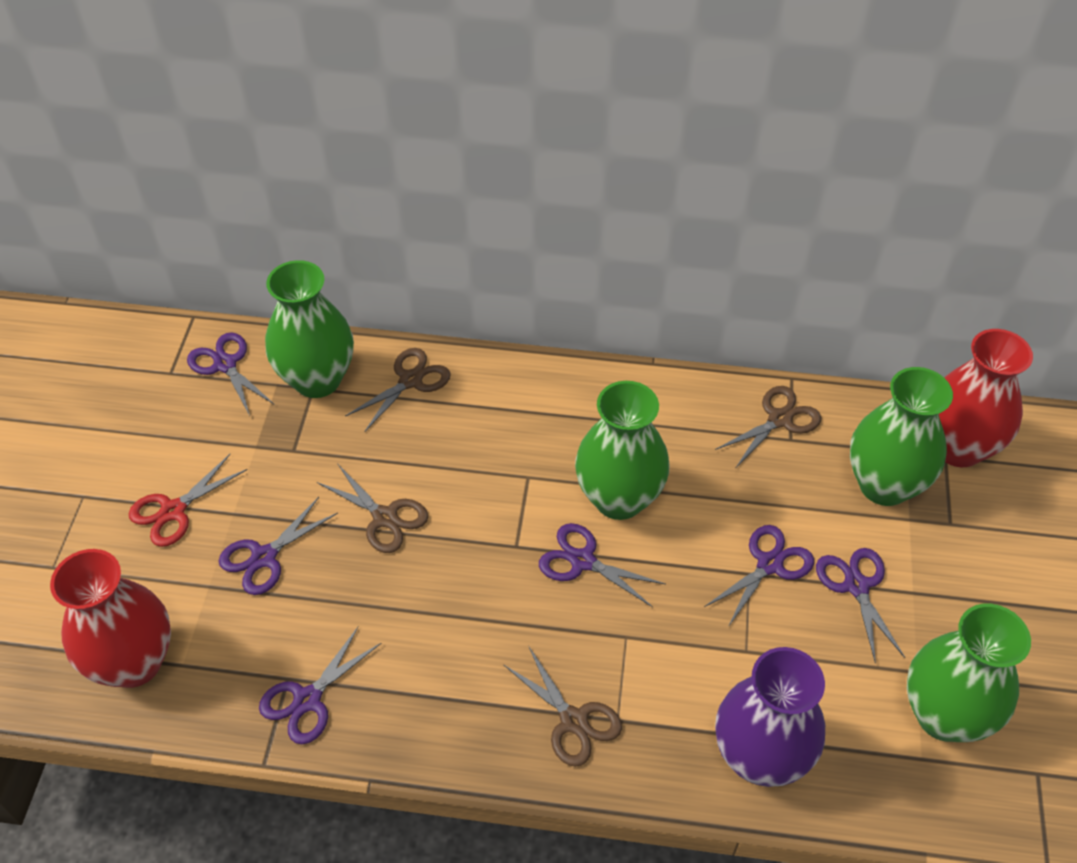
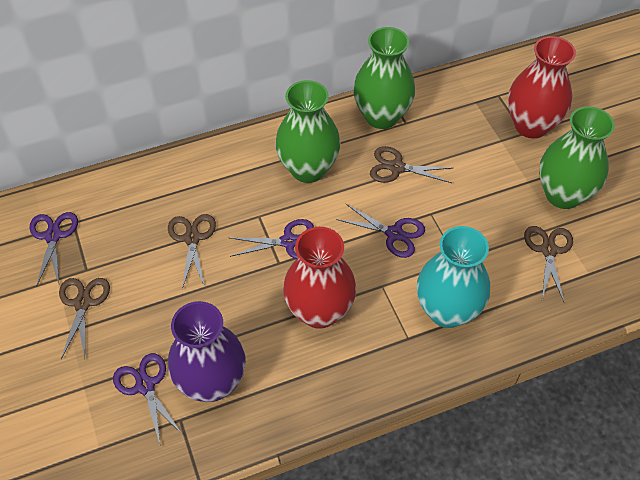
green vase: 4 -> 3
purple scissors: 6 -> 4
red scissors: 1 -> 0
turquoise vase: 0 -> 1

